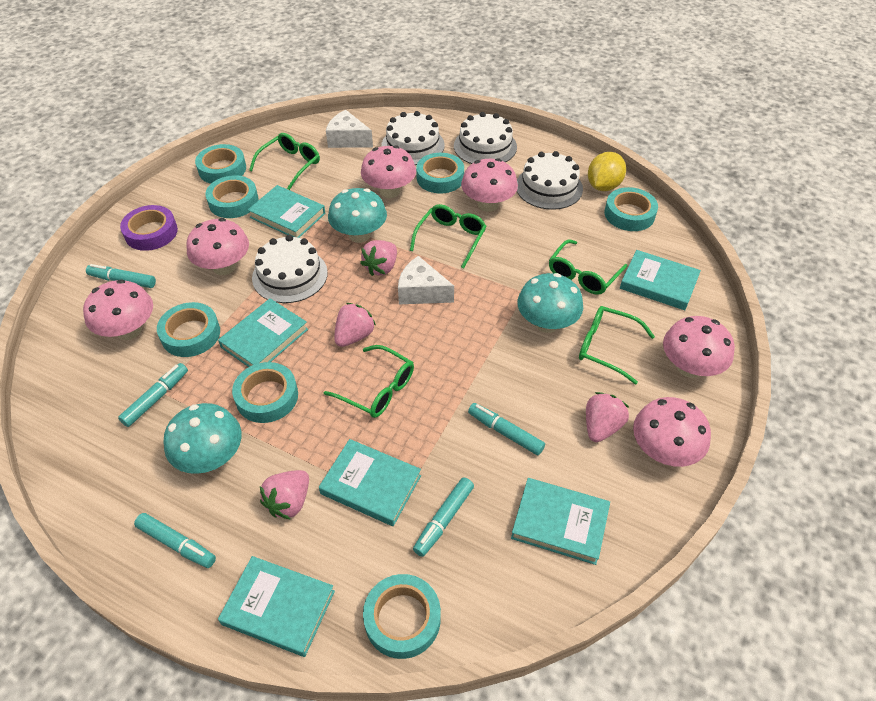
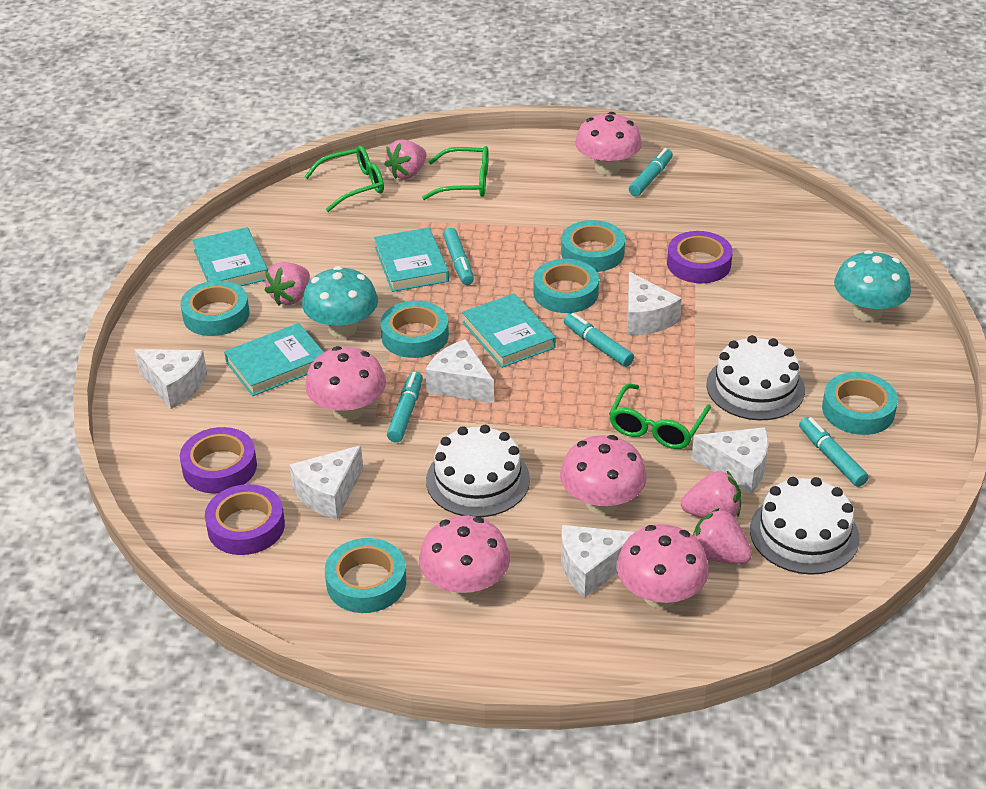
green glasses: 5 -> 3
pink mushroom: 6 -> 5
purple tape: 1 -> 3
turquoise book: 6 -> 4
turquoise mushroom: 3 -> 2
turquoise tape: 7 -> 6
white cake: 4 -> 3
white cheese: 2 -> 6
yellow lemon: 1 -> 0

